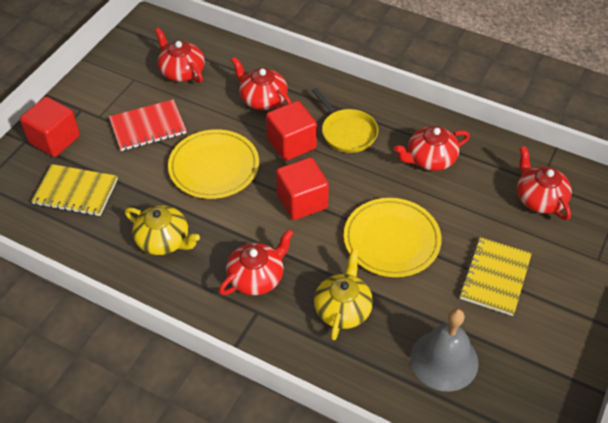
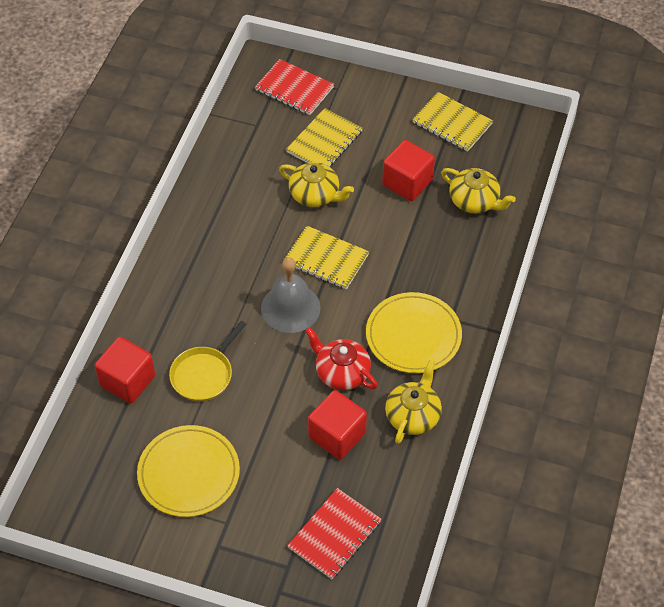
red notebook: 1 -> 2
red teapot: 5 -> 1
yellow notebook: 2 -> 3
yellow teapot: 2 -> 3

